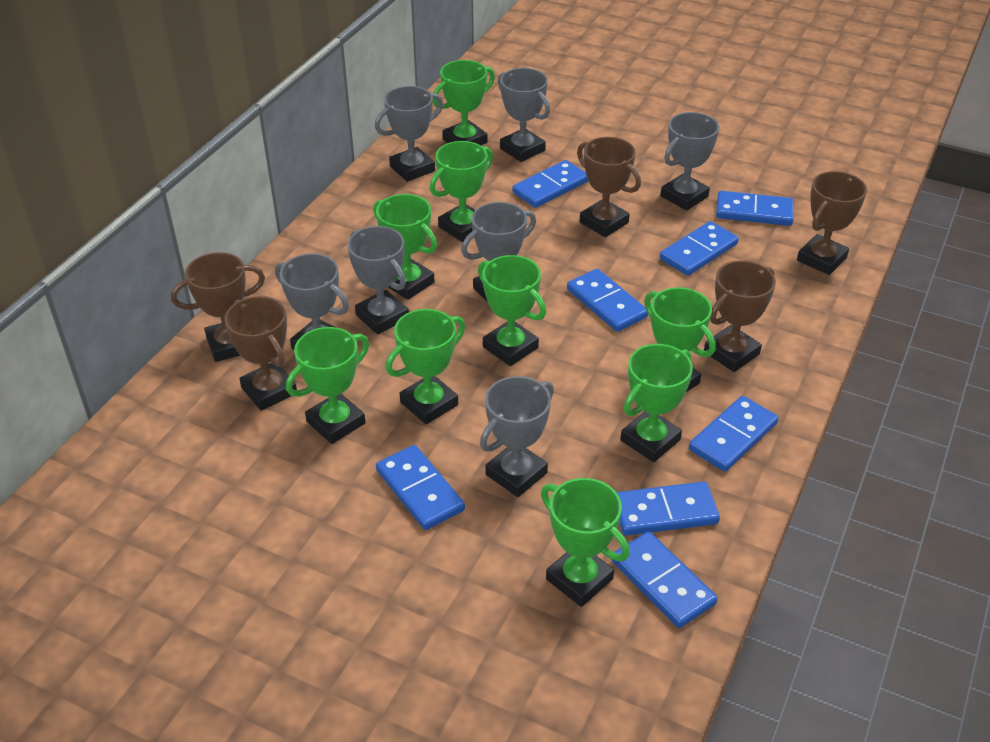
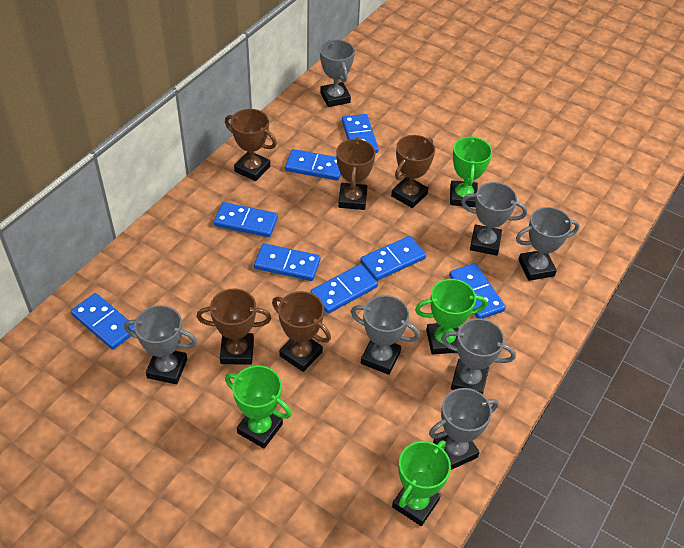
green trophy: 9 -> 4

